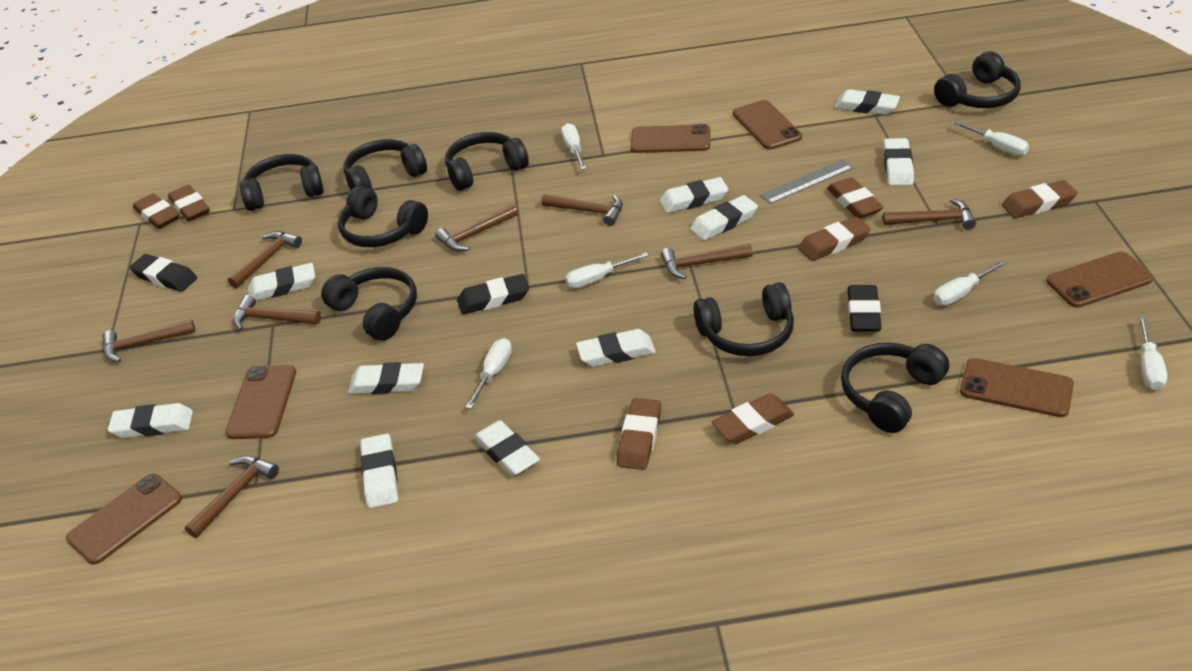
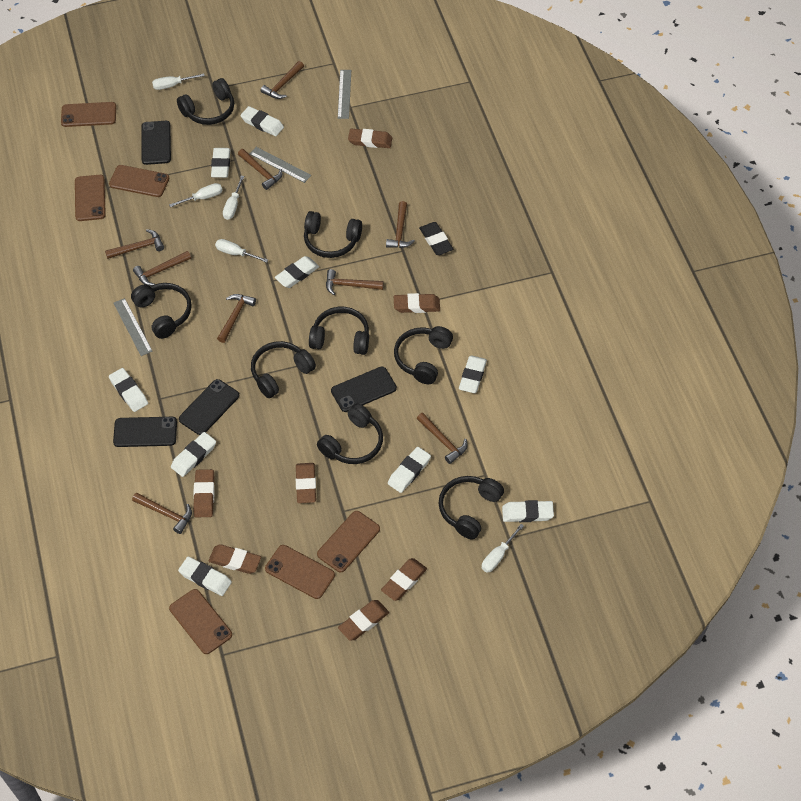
black eraser: 3 -> 1
black phone: 0 -> 4
brown hammer: 8 -> 9
grey ruler: 1 -> 3
white eraser: 10 -> 9
white screwdriver: 6 -> 5

